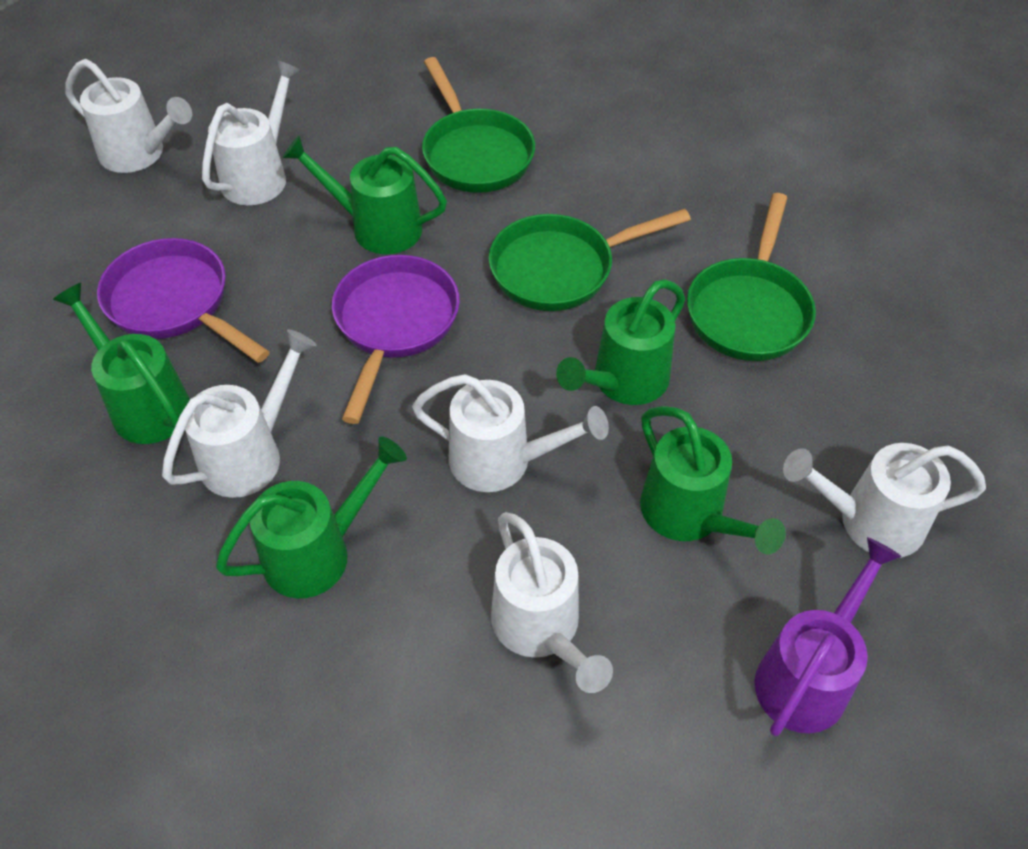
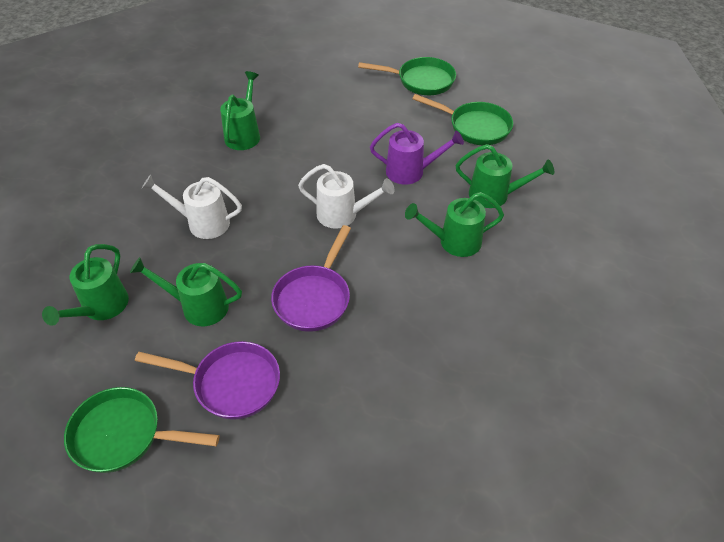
white watering can: 6 -> 2

